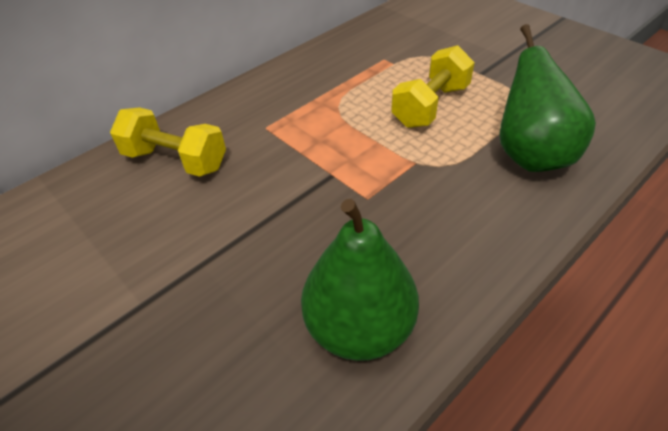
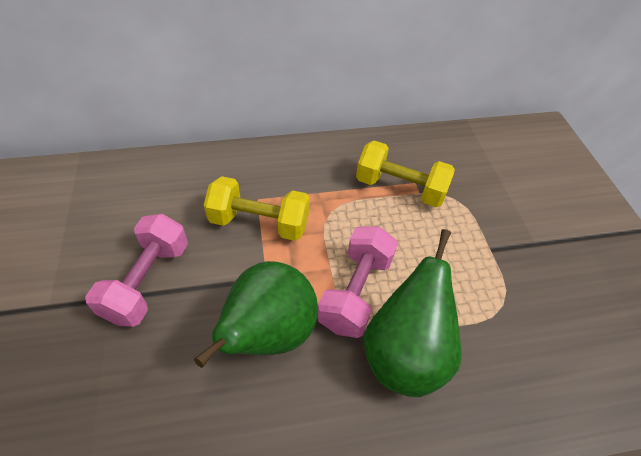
pink dumbbell: 0 -> 2

